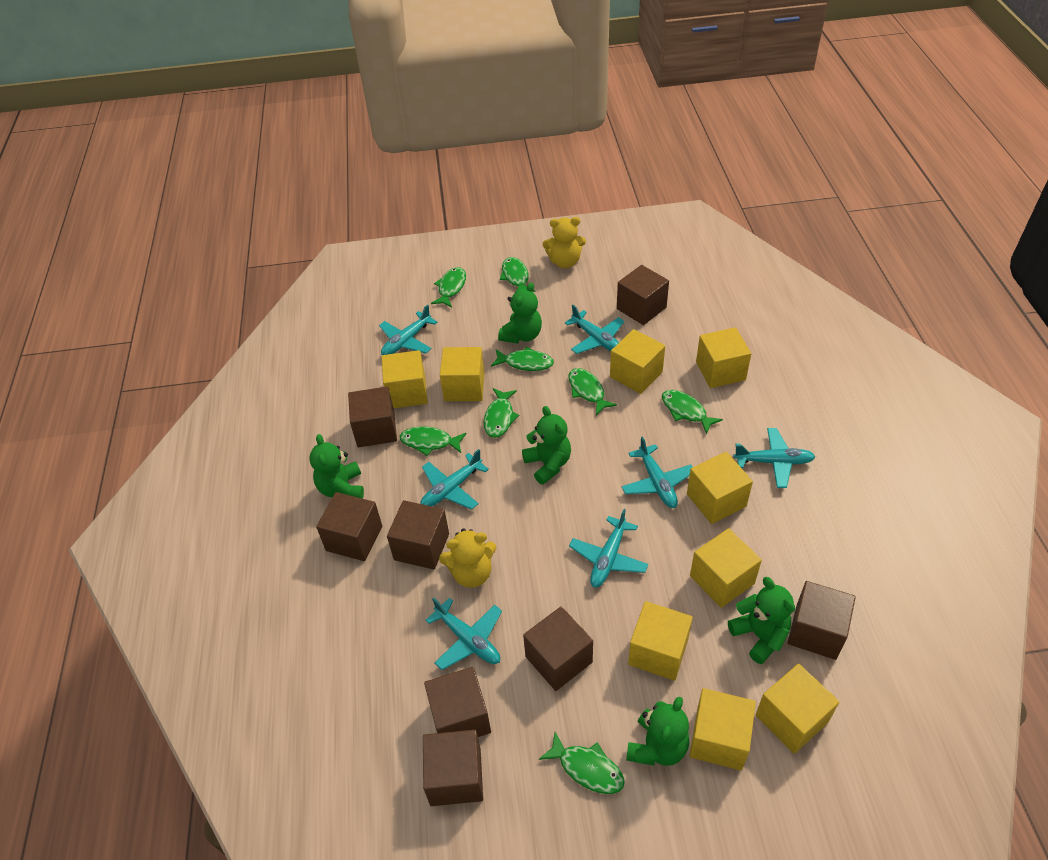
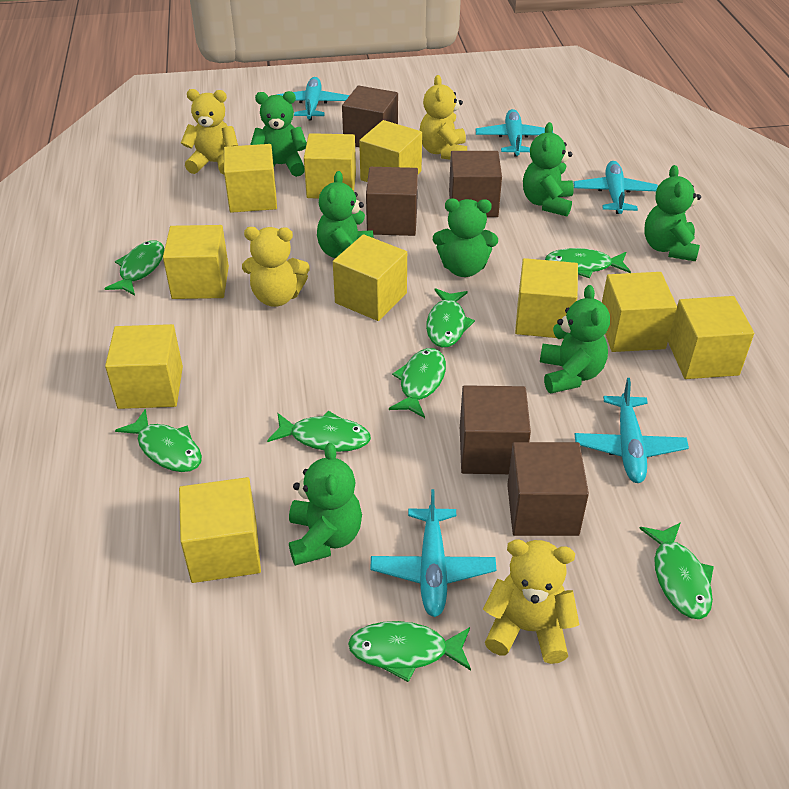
brown cube: 8 -> 5
green teddy bear: 5 -> 7
turquoise plane: 7 -> 5
yellow cube: 9 -> 10
yellow teddy bear: 2 -> 4

